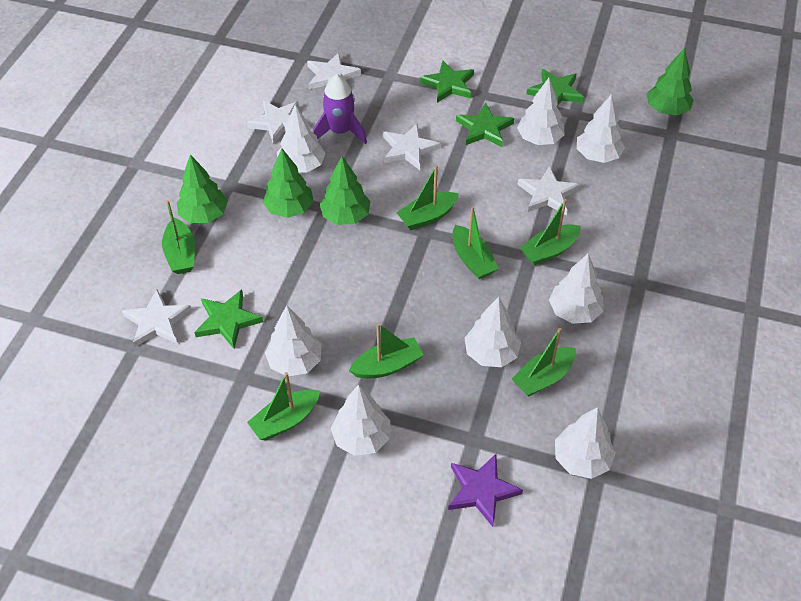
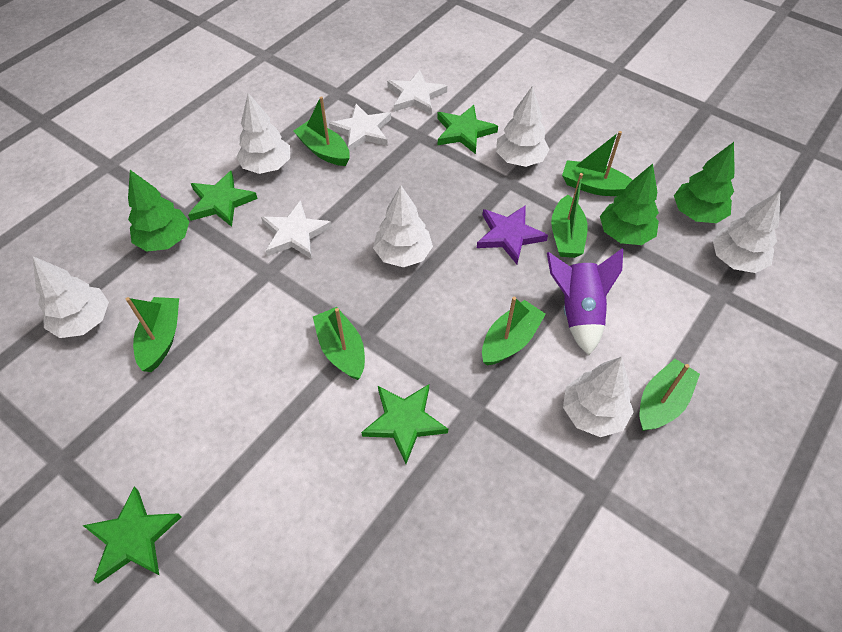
green tree: 4 -> 3
white star: 5 -> 3
white tree: 8 -> 6

